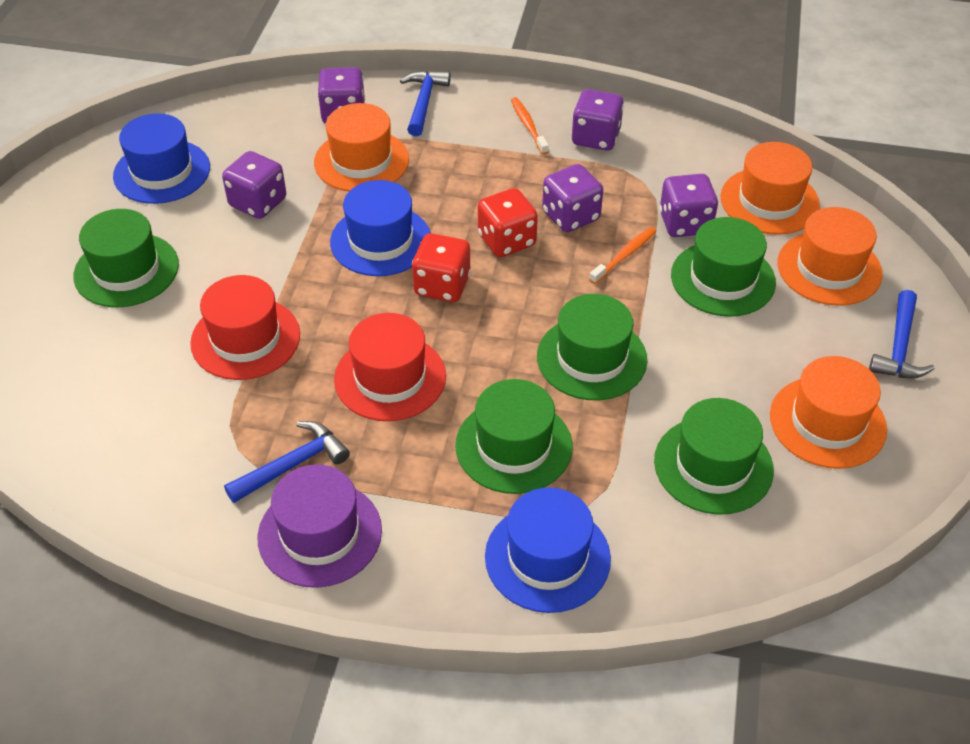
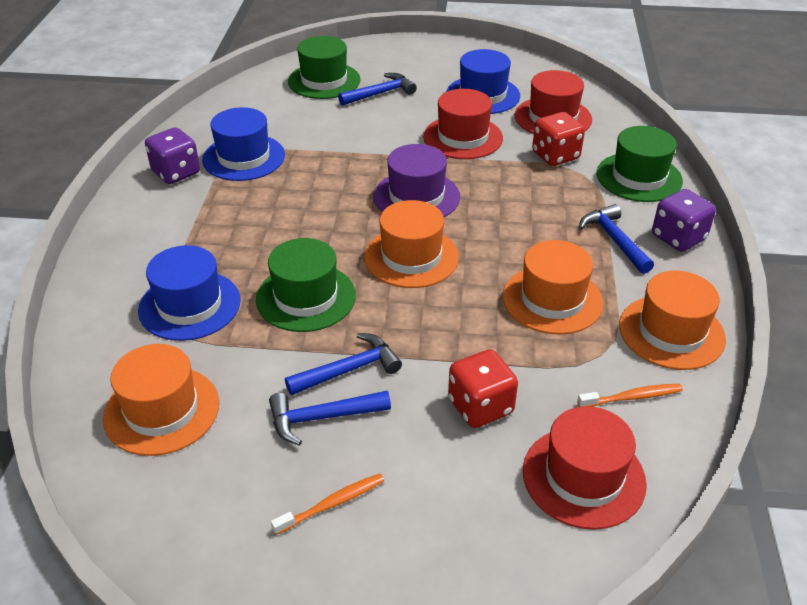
blue hammer: 3 -> 4
green hat: 5 -> 3
purple dice: 5 -> 2
red hat: 2 -> 3

